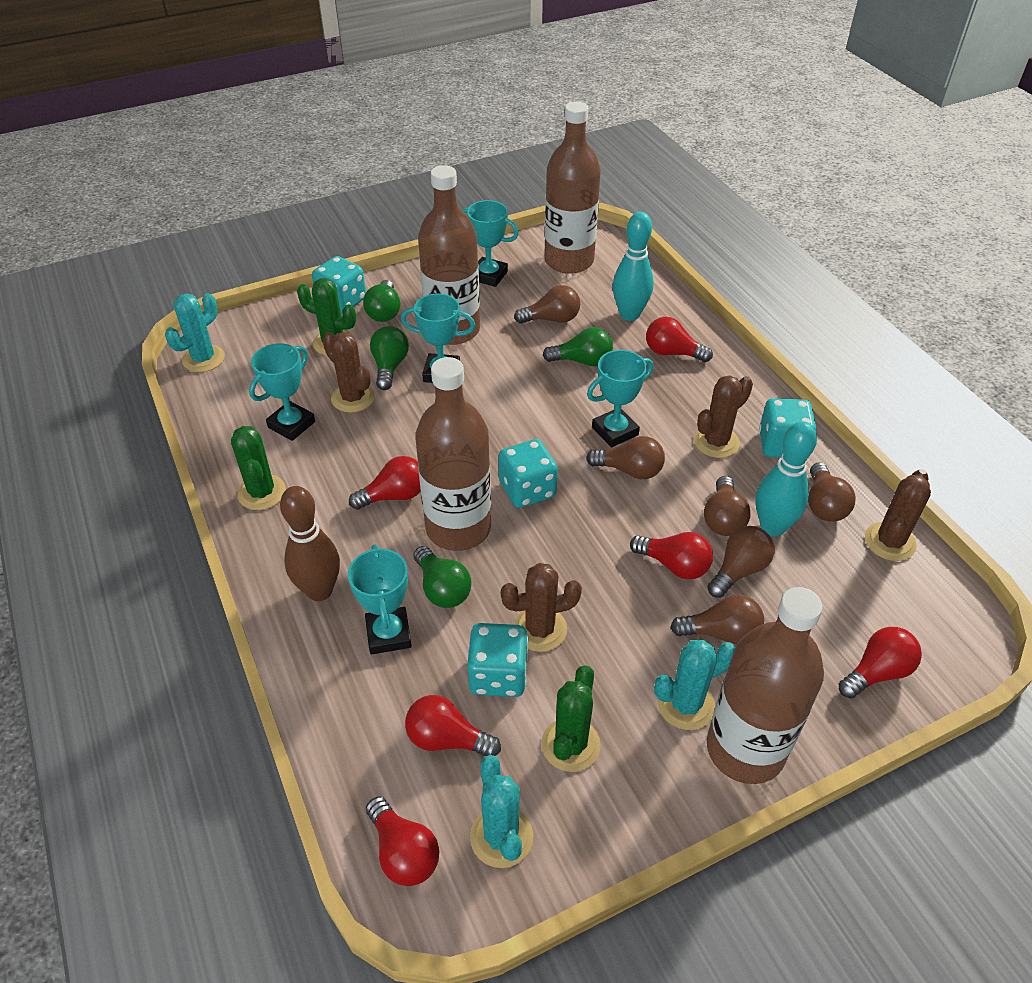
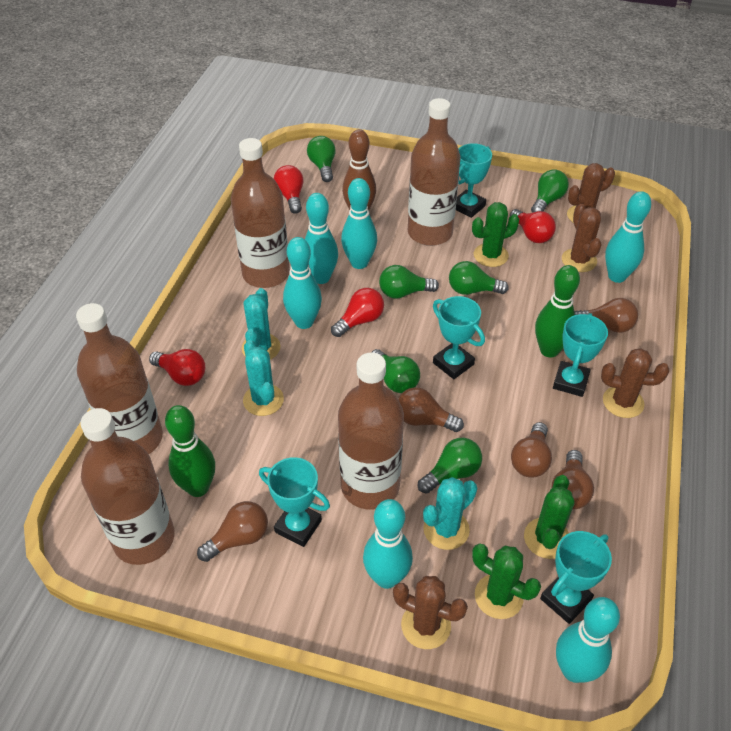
brown bottle: 4 -> 5
brown light bulb: 6 -> 5
green bowling pin: 0 -> 2
green light bulb: 4 -> 6
red light bulb: 6 -> 4
turquoise bowling pin: 2 -> 6
turquoise dice: 4 -> 0

